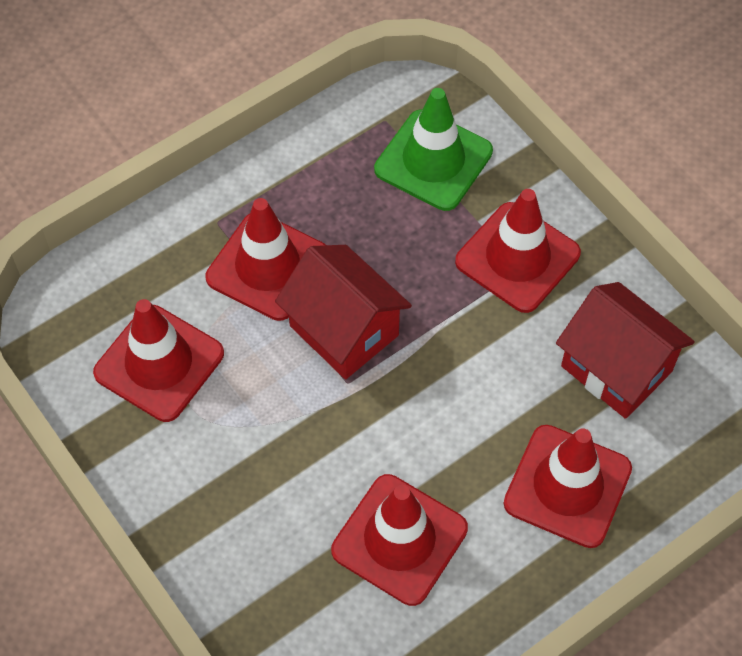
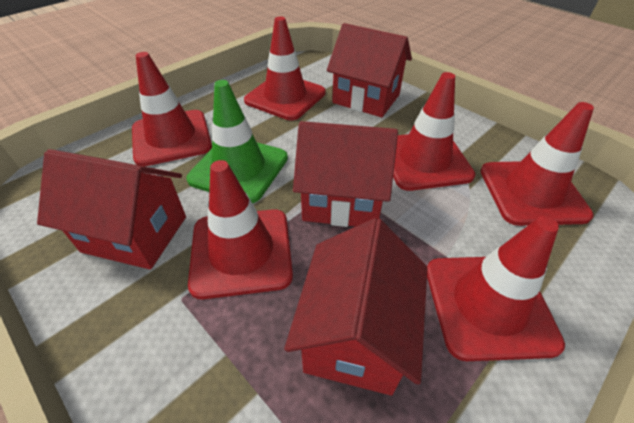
red house: 2 -> 4
red traffic cone: 5 -> 6

